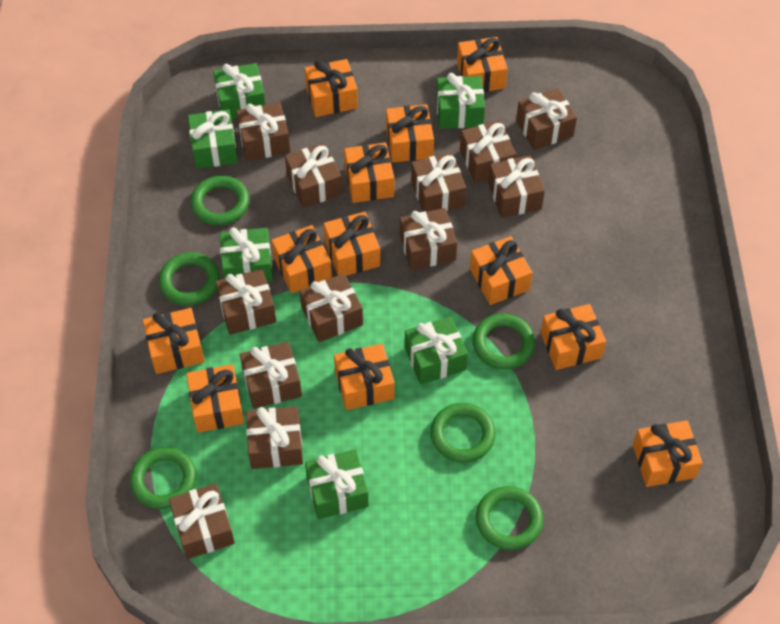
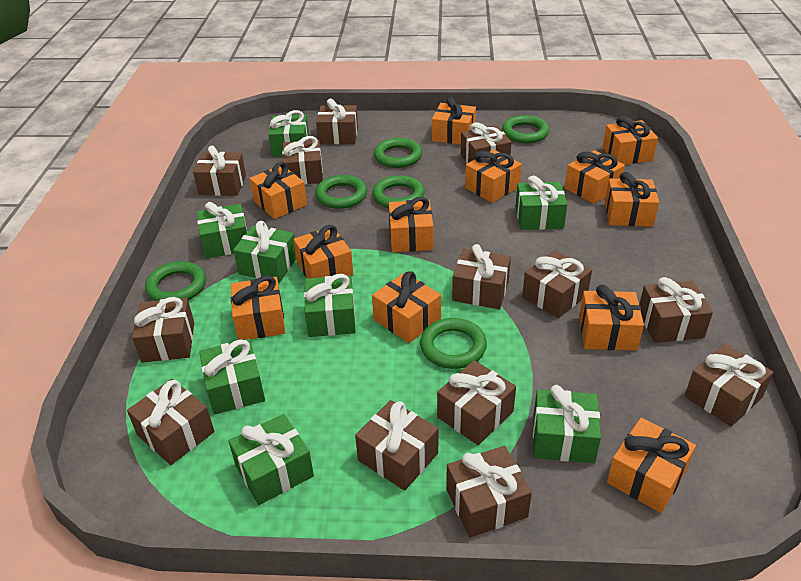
brown gift: 12 -> 13
green gift: 6 -> 8

